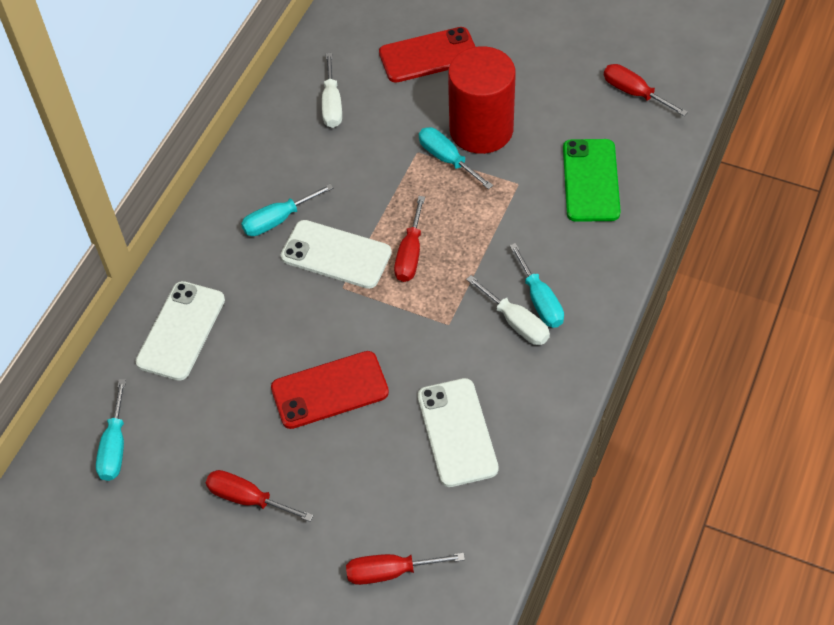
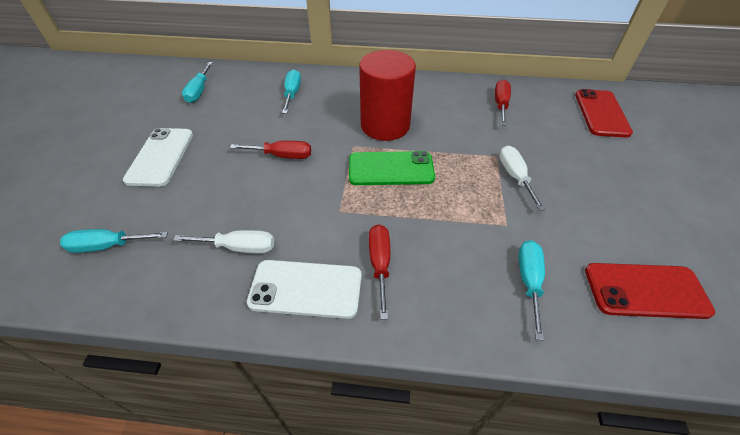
red screwdriver: 4 -> 3
white phone: 3 -> 2

